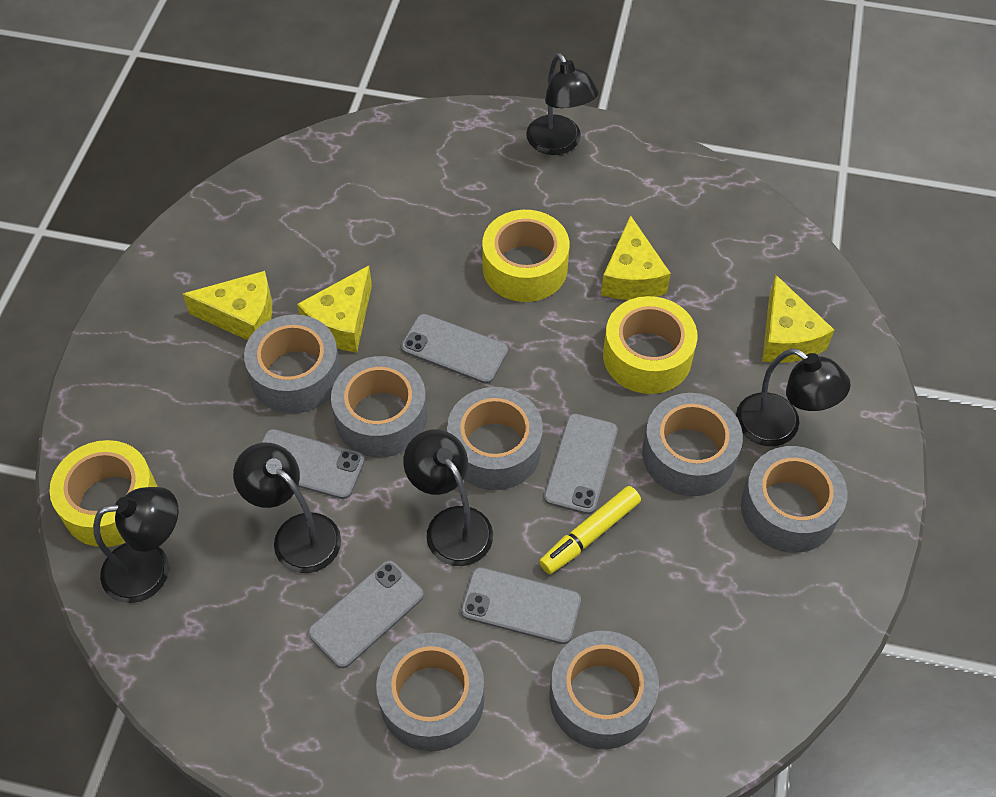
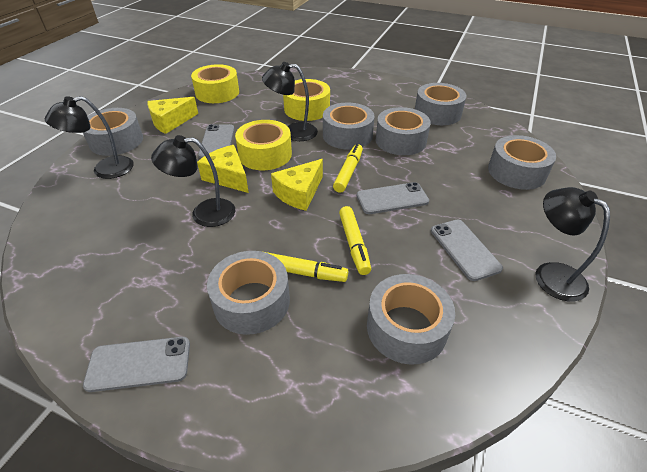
black lamp: 5 -> 4
grey phone: 5 -> 4
yellow cheese: 4 -> 3
yellow marker: 1 -> 3

